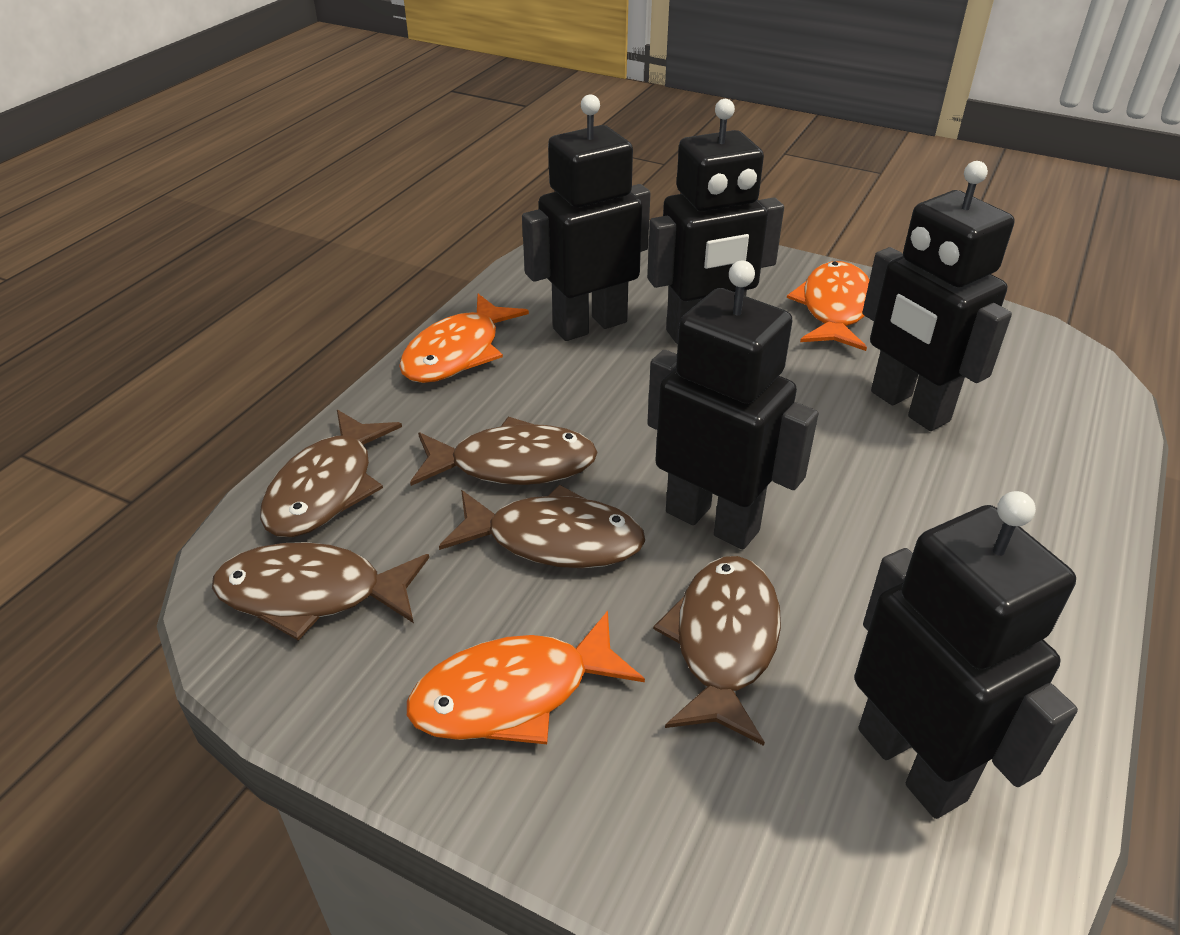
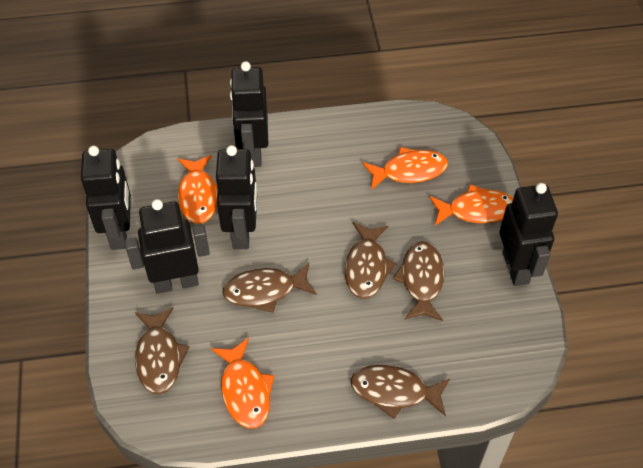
orange fish: 3 -> 4

